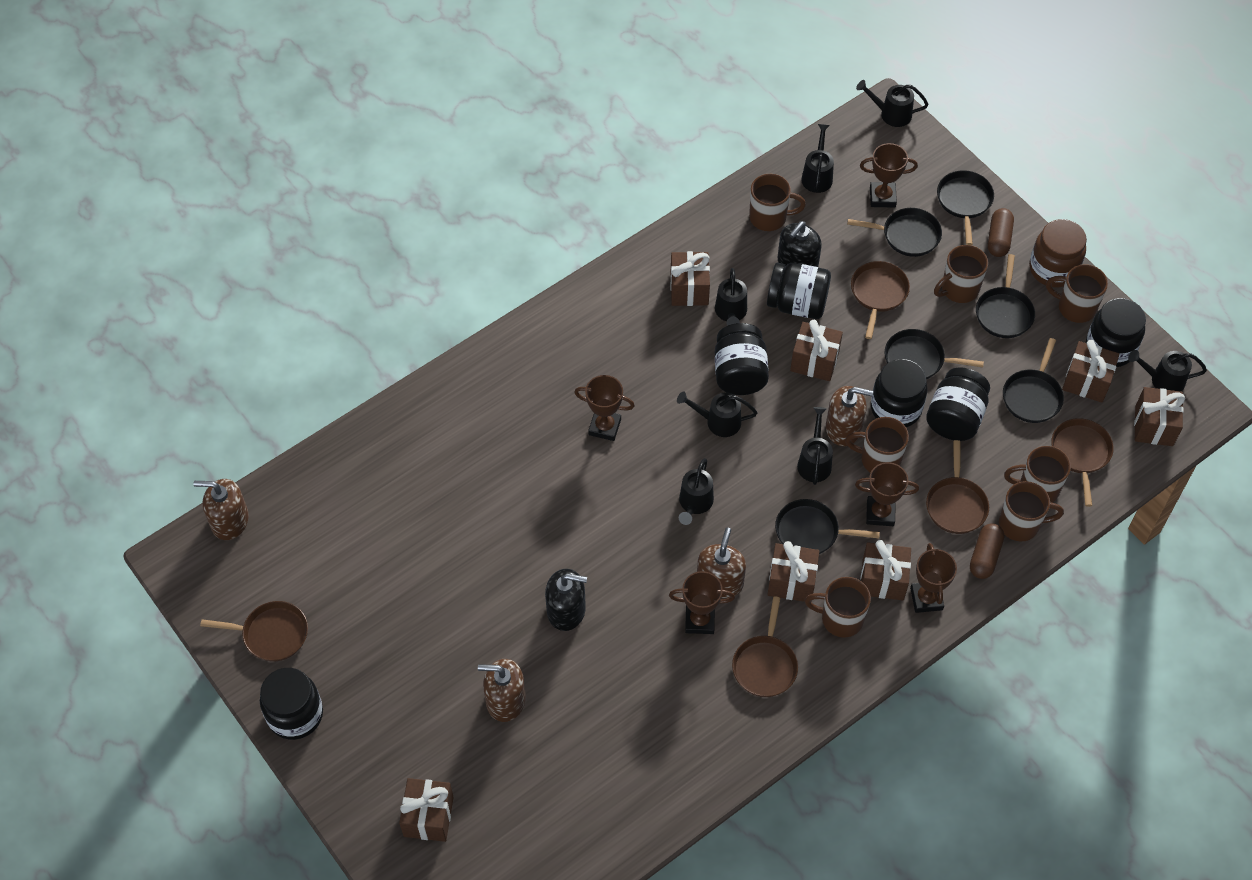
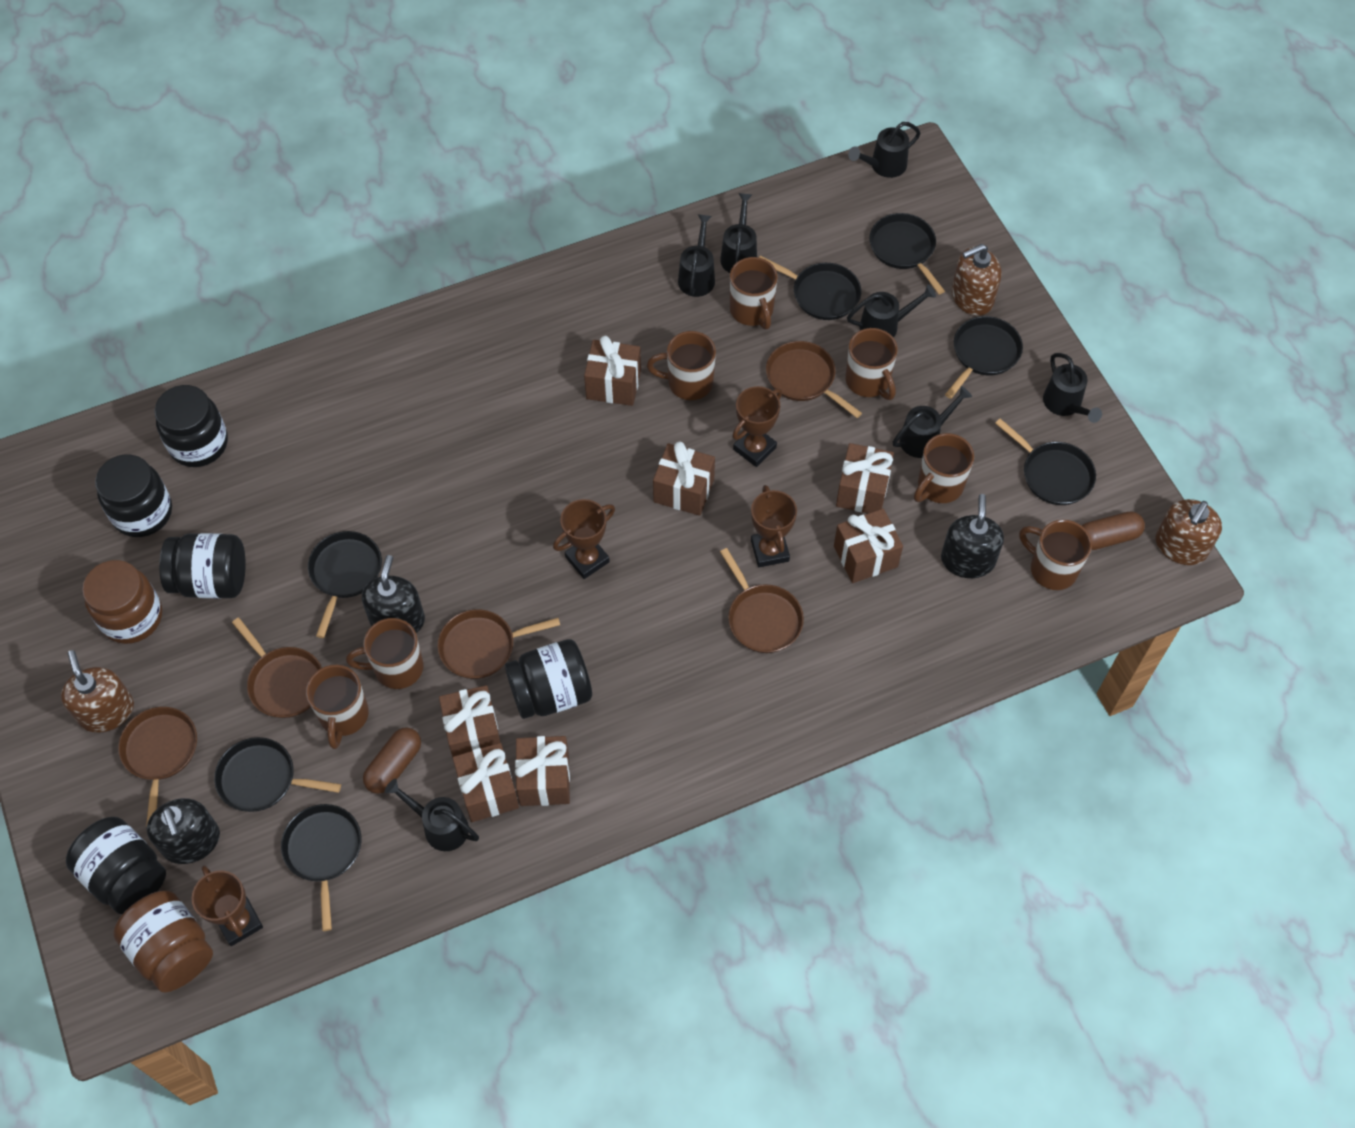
black jar: 6 -> 5
black pan: 6 -> 7
black soap dispenser: 2 -> 3
brown jar: 1 -> 2
brown soap dispenser: 4 -> 3
brown trophy: 5 -> 4

